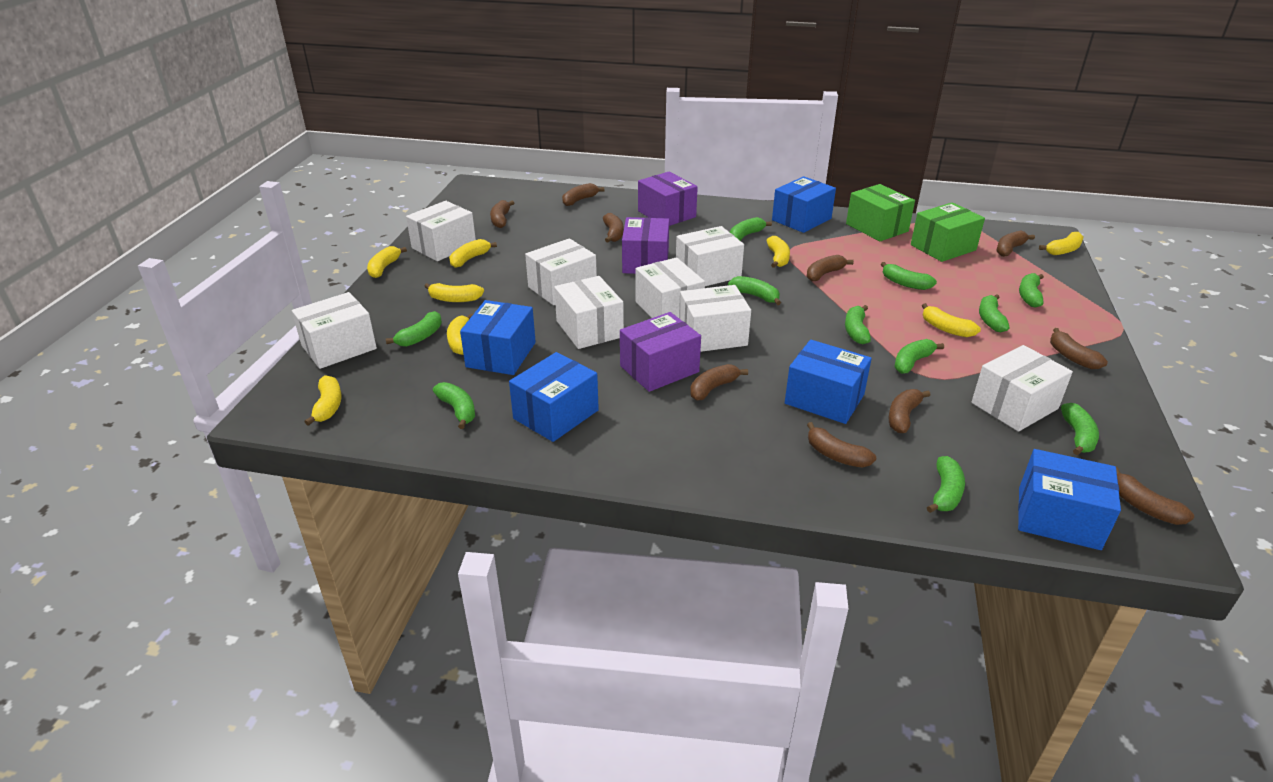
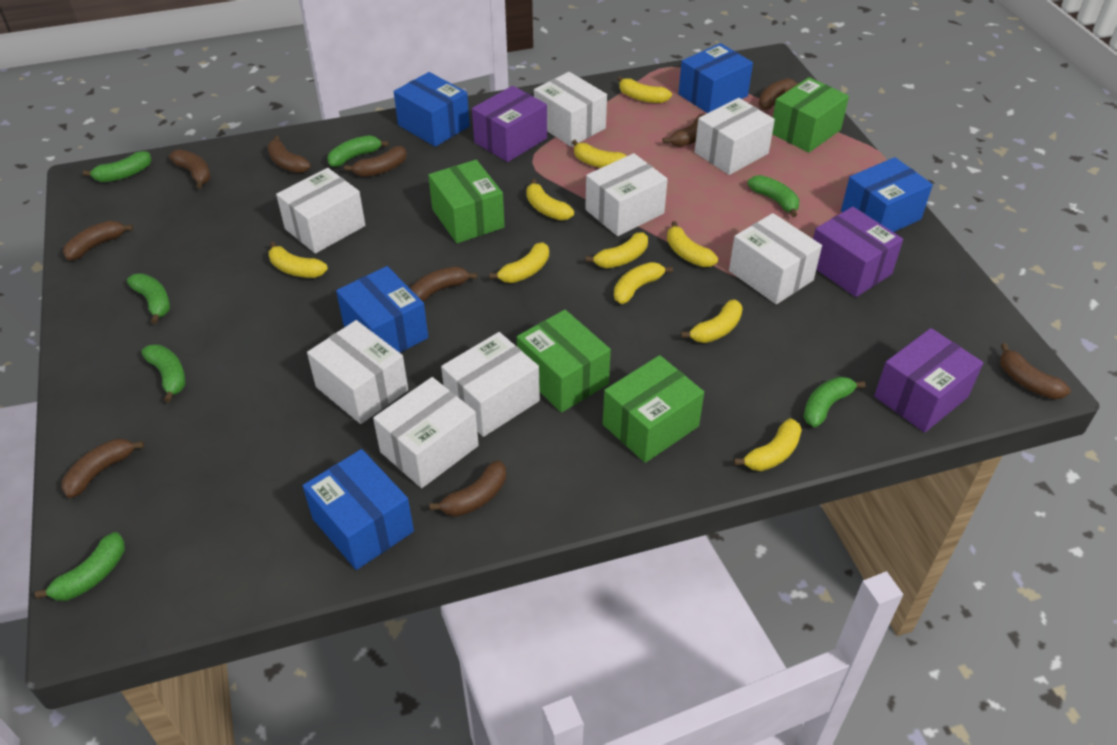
green banana: 11 -> 7
green box: 2 -> 4
yellow banana: 8 -> 10

